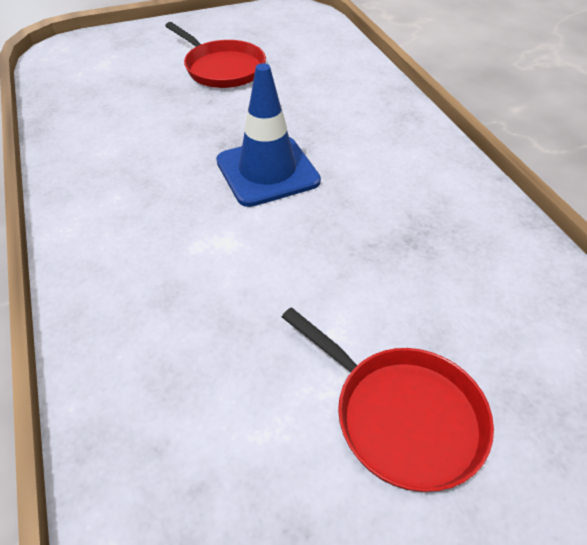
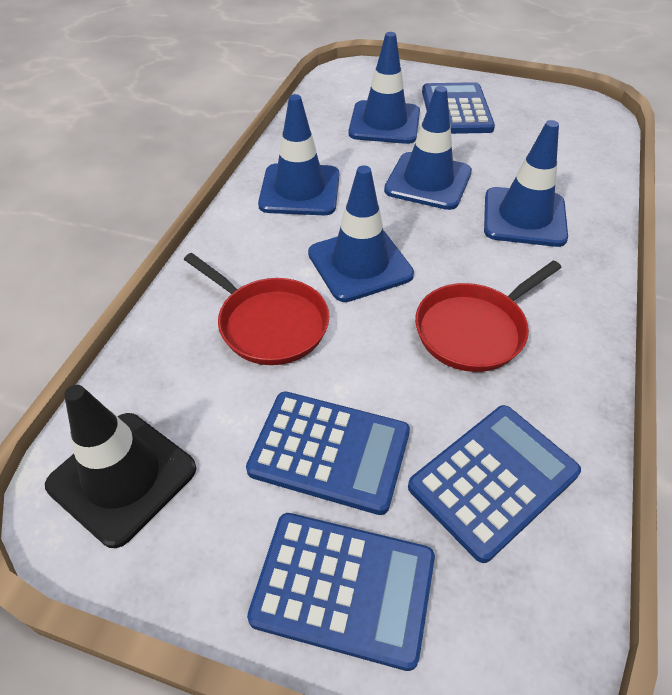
black traffic cone: 0 -> 1
blue calculator: 0 -> 4
blue traffic cone: 1 -> 5

